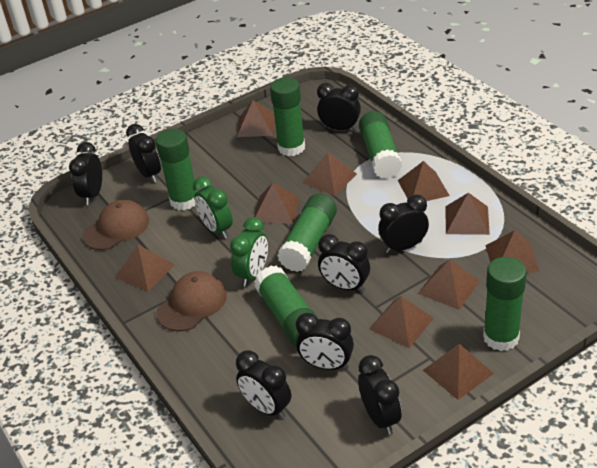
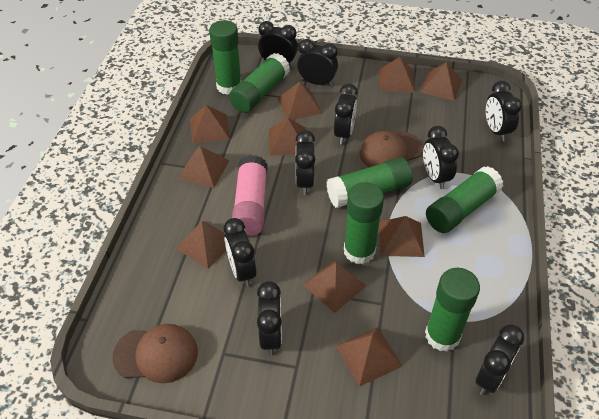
black clock: 8 -> 9
green clock: 2 -> 0
pink glue stick: 0 -> 1

